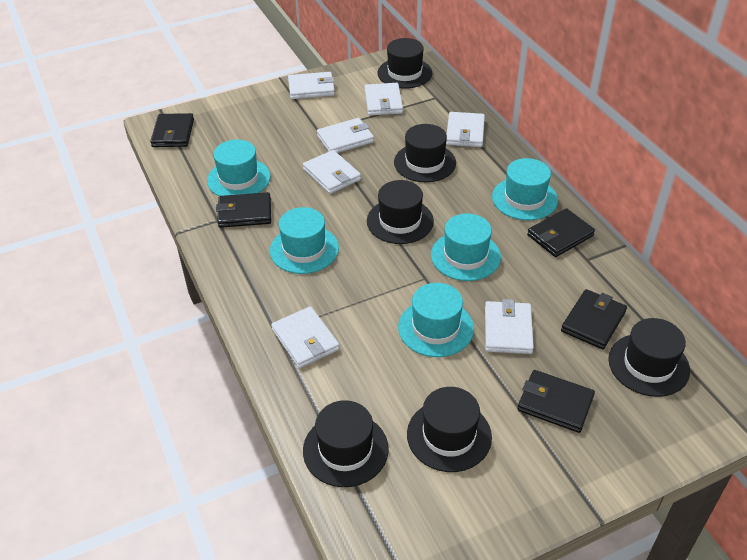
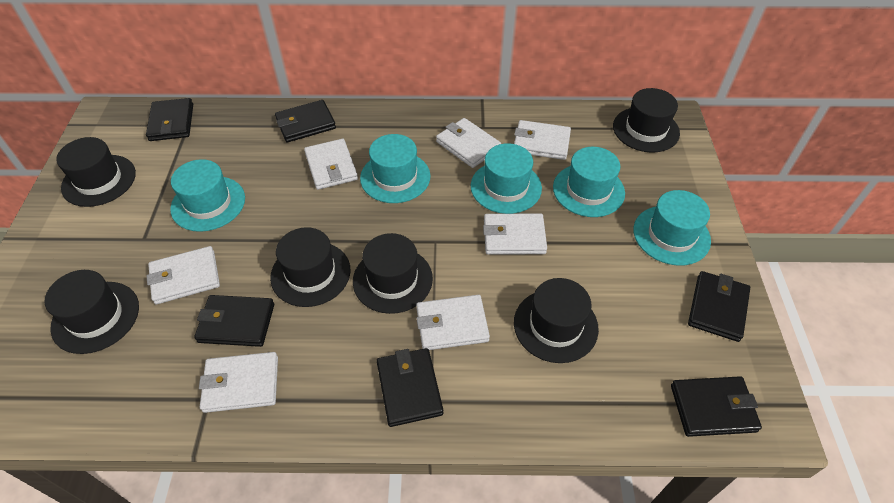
black wallet: 5 -> 6

